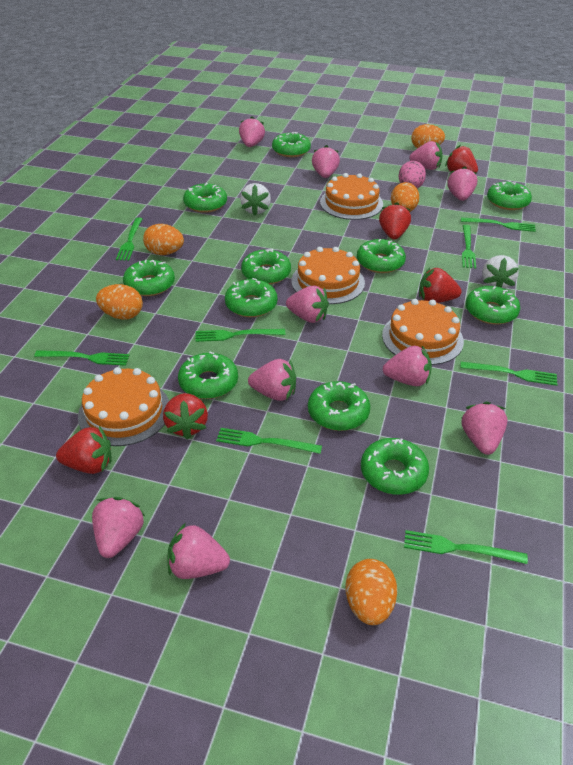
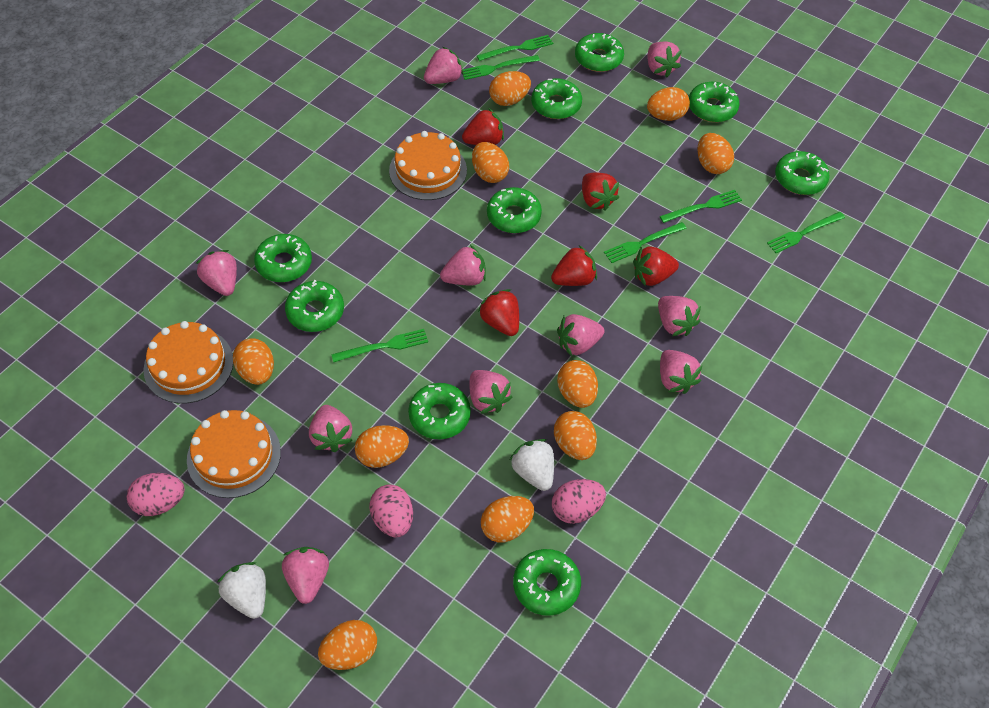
green donut: 11 -> 9
green fork: 8 -> 6
orange cake: 4 -> 3
orange egg: 5 -> 10
pink egg: 1 -> 3

